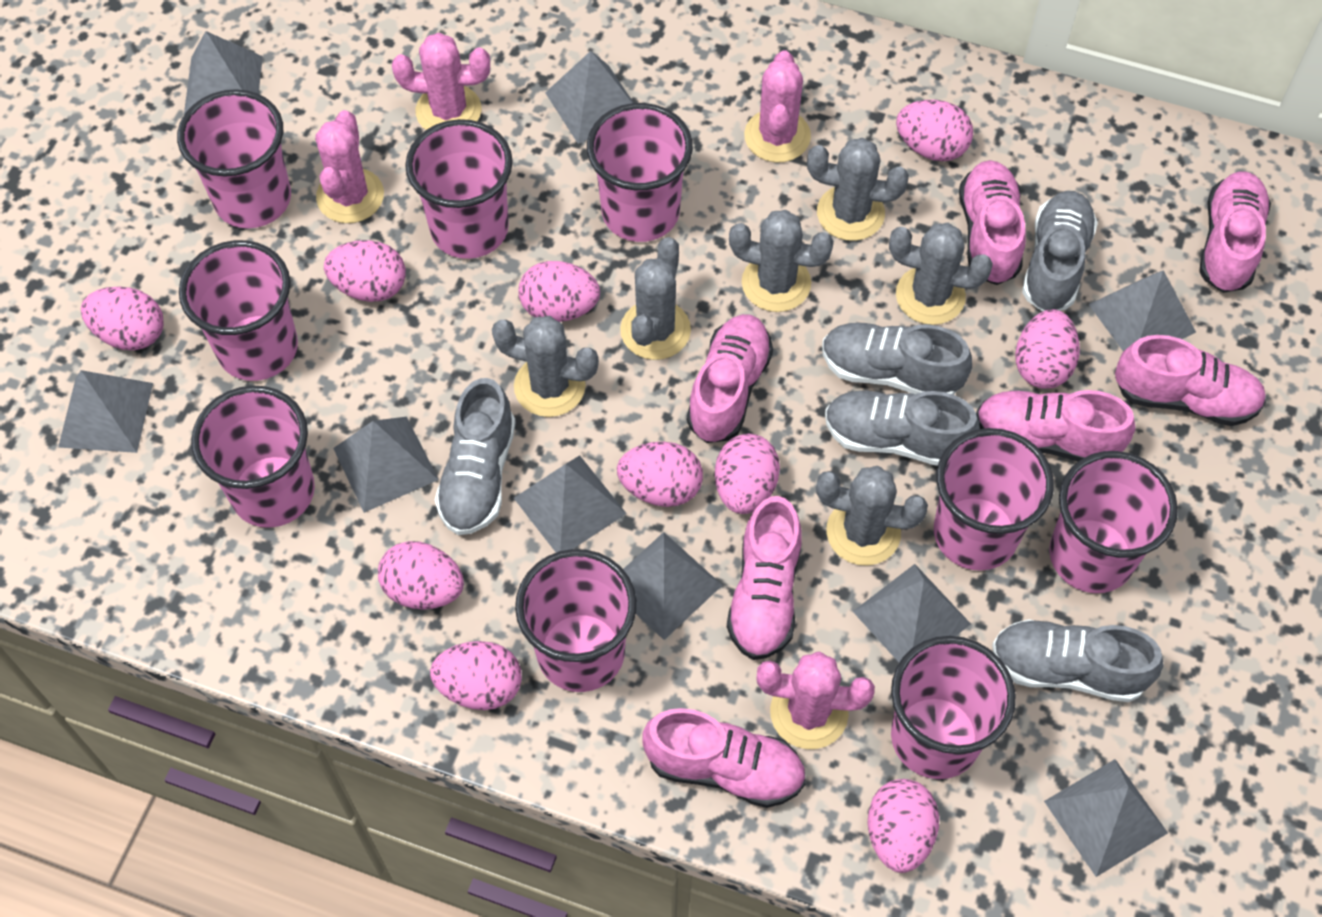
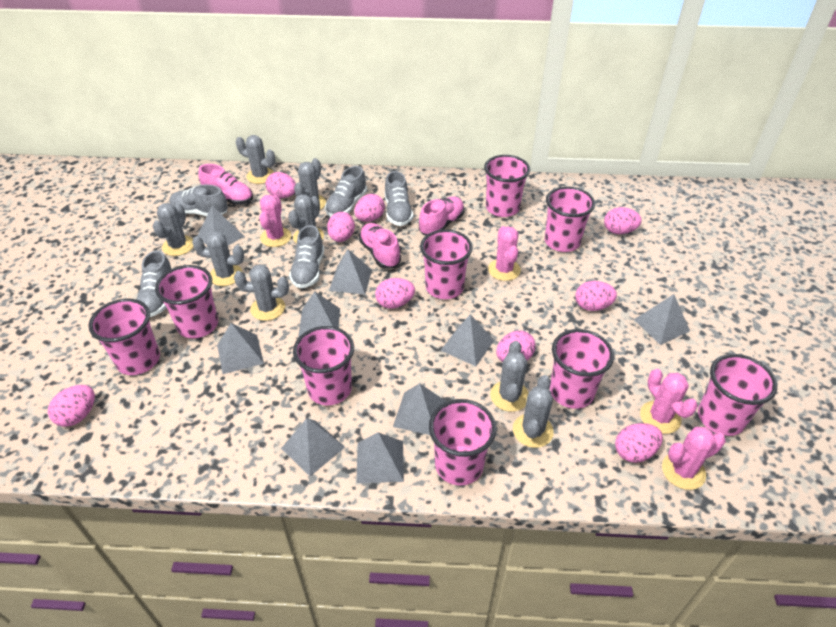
grey cactus: 6 -> 8
pink egg: 10 -> 9
pink shoe: 7 -> 3

